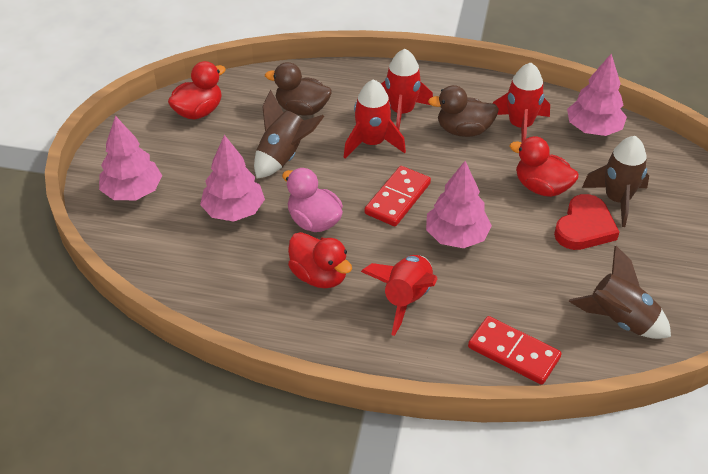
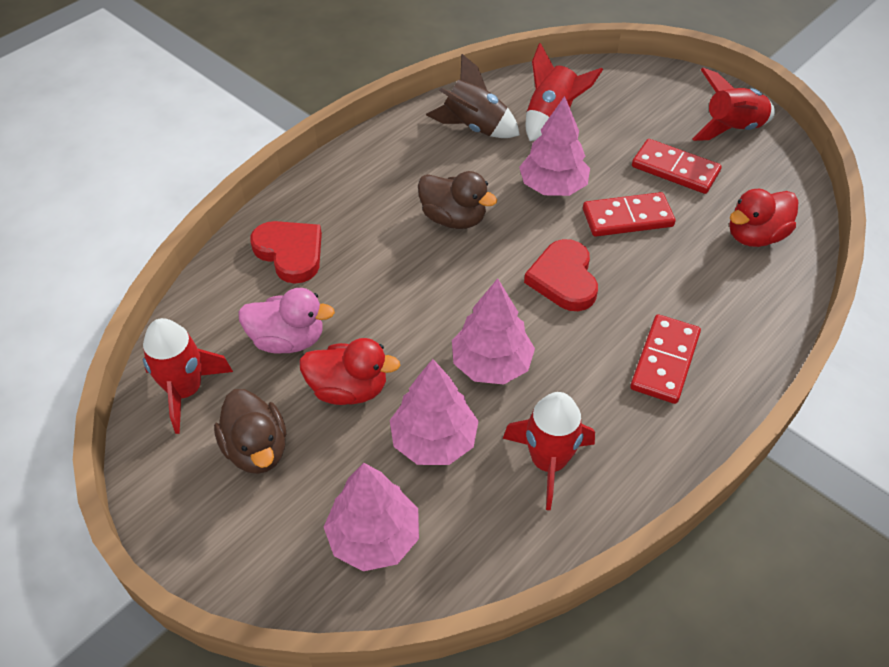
brown rocket: 3 -> 1
red domino: 2 -> 3
red duck: 3 -> 2
red heart: 1 -> 2

